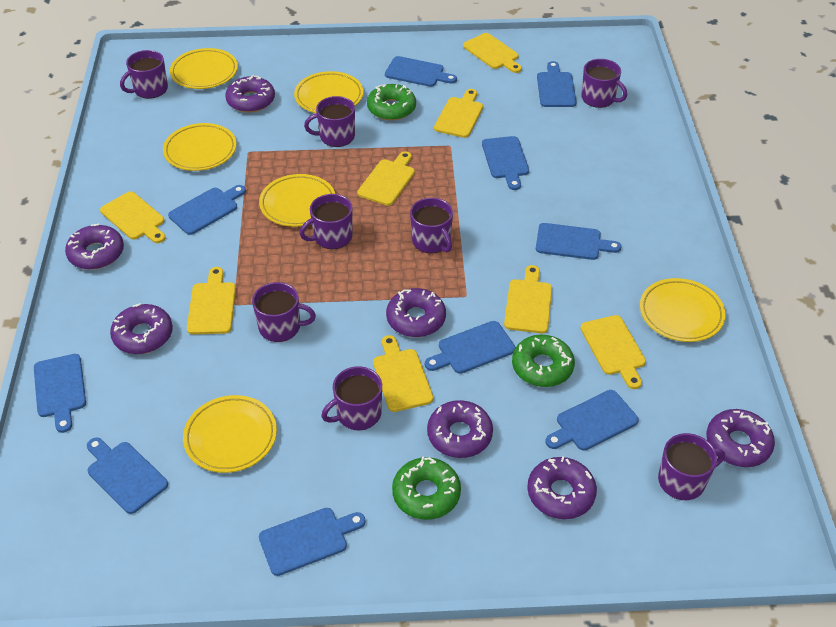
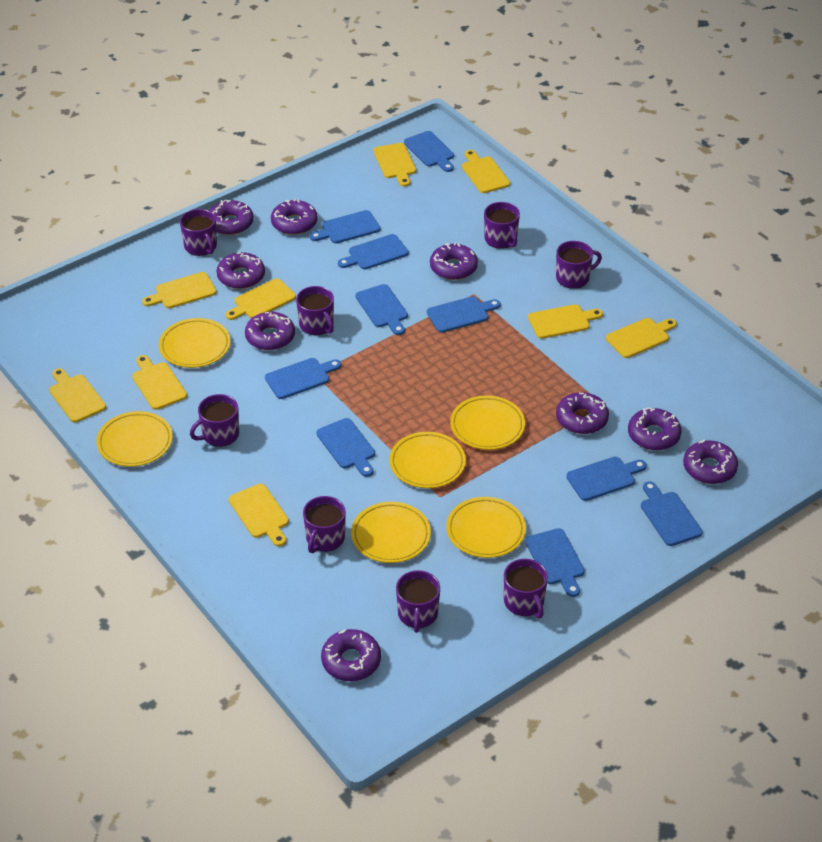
green donut: 3 -> 0
purple donut: 7 -> 9
yellow cutting board: 8 -> 9

